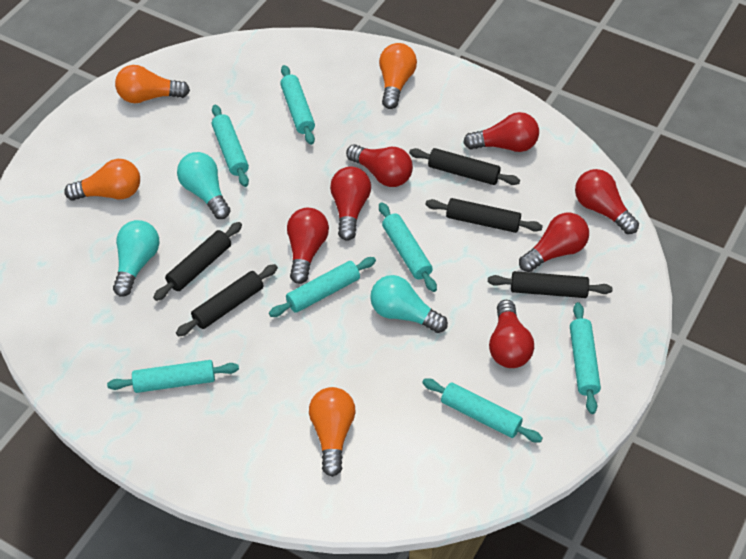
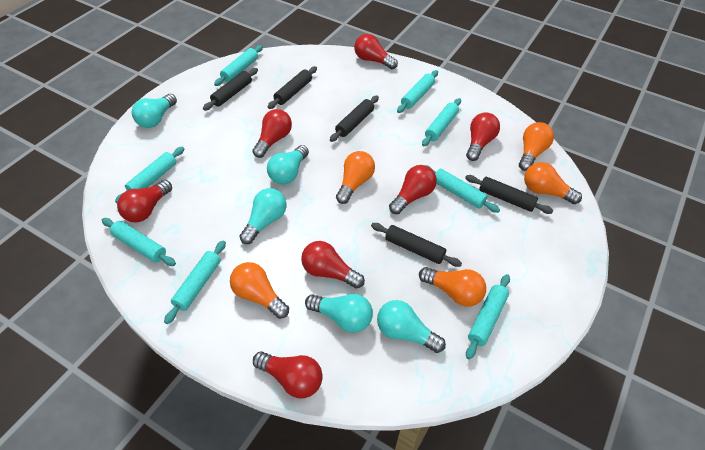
orange light bulb: 4 -> 5
turquoise light bulb: 3 -> 5
turquoise rolling pin: 7 -> 8

